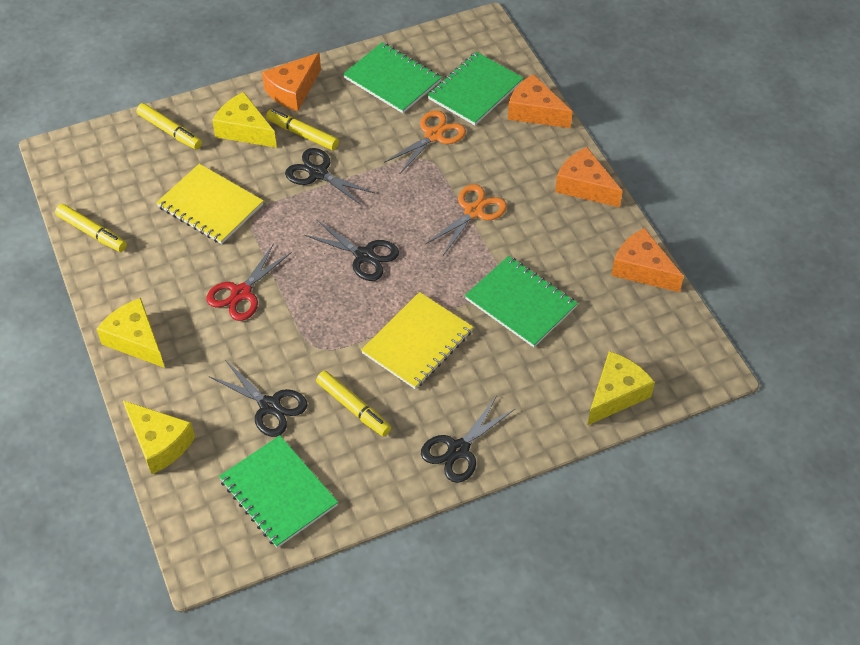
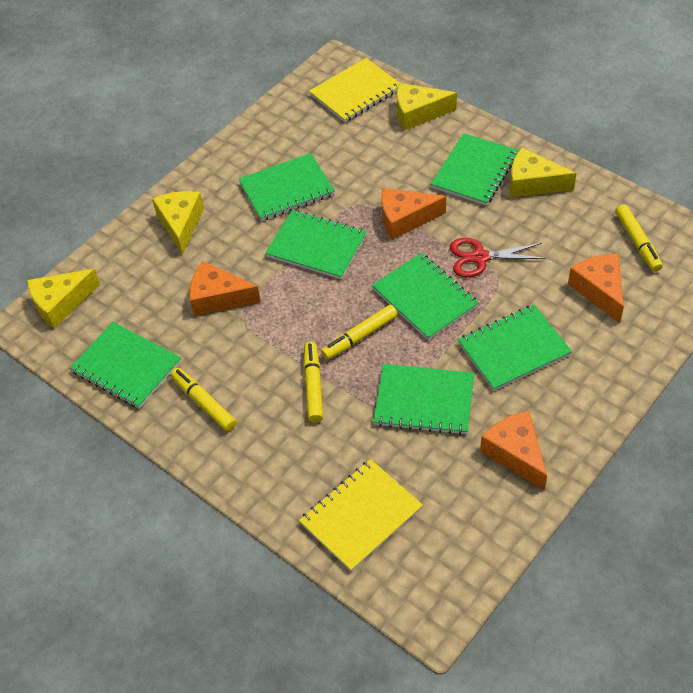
black scissors: 4 -> 0
green notebook: 4 -> 7
orange scissors: 2 -> 0

